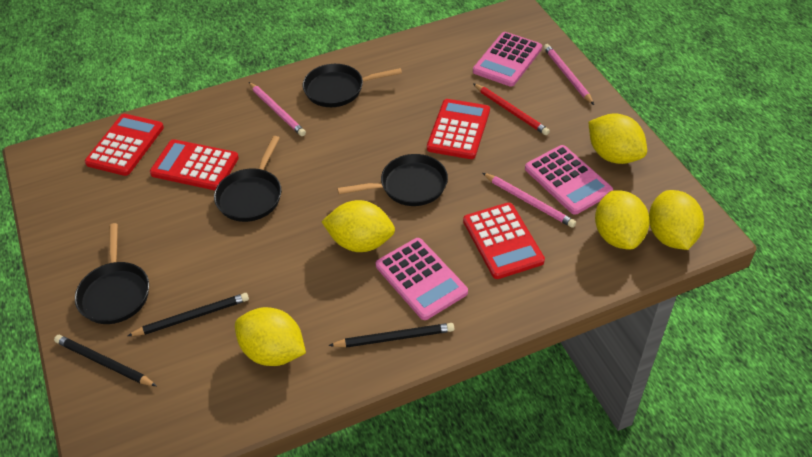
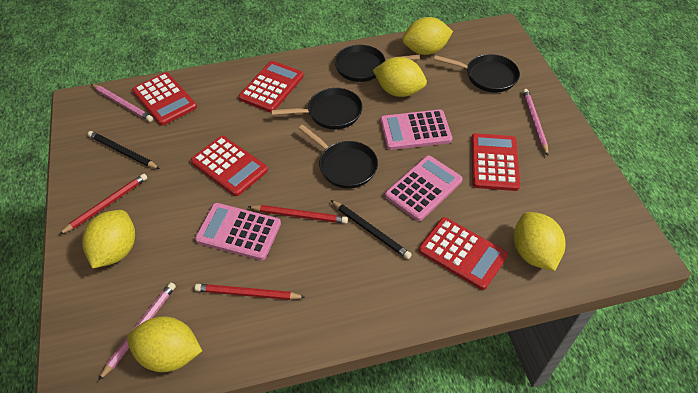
black pencil: 3 -> 2
red calculator: 4 -> 5
red pencil: 1 -> 3

